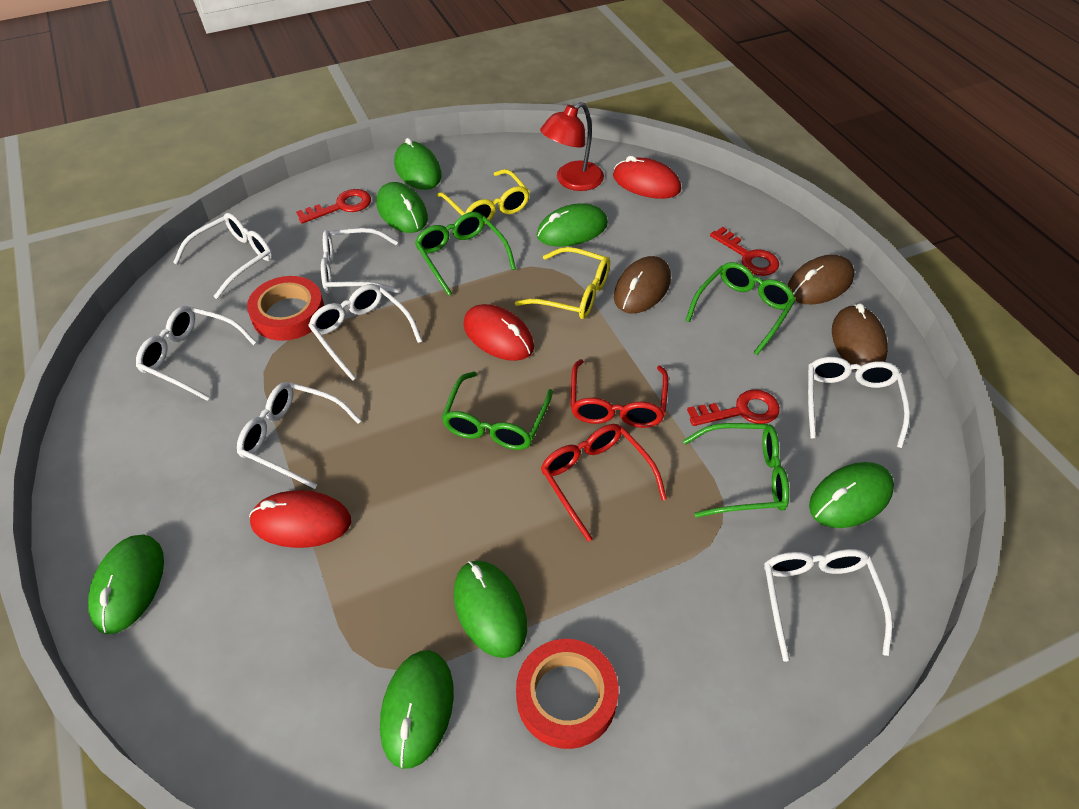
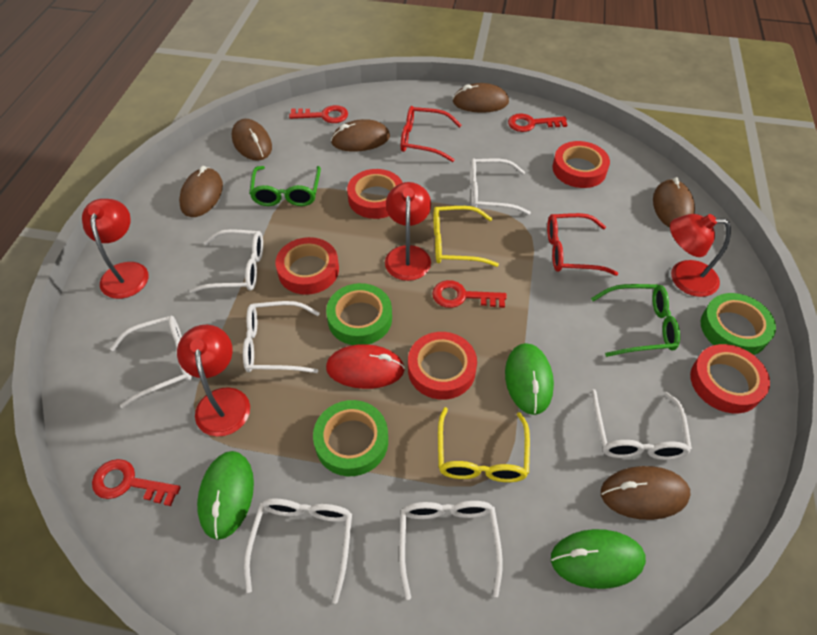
brown mouse: 3 -> 6
green glasses: 4 -> 2
green mouse: 7 -> 3
green tape: 0 -> 3
red key: 3 -> 4
red lamp: 1 -> 4
red mouse: 3 -> 1
red tape: 2 -> 5

